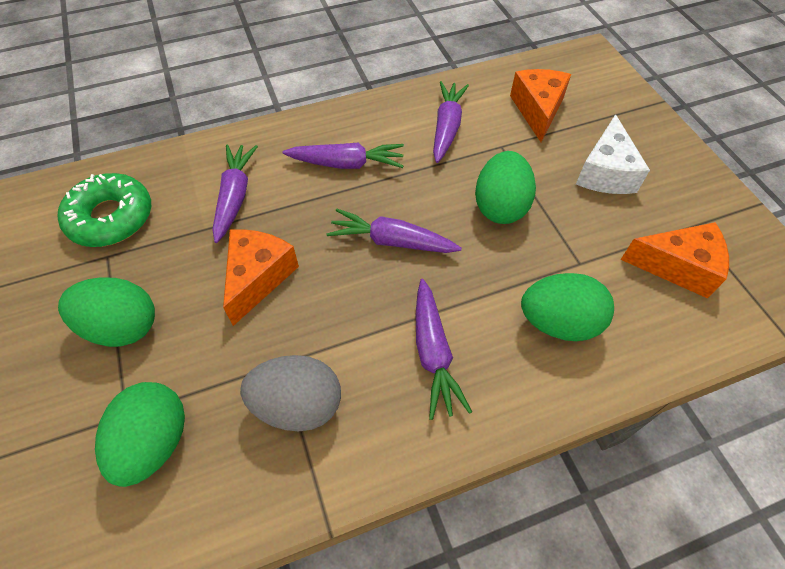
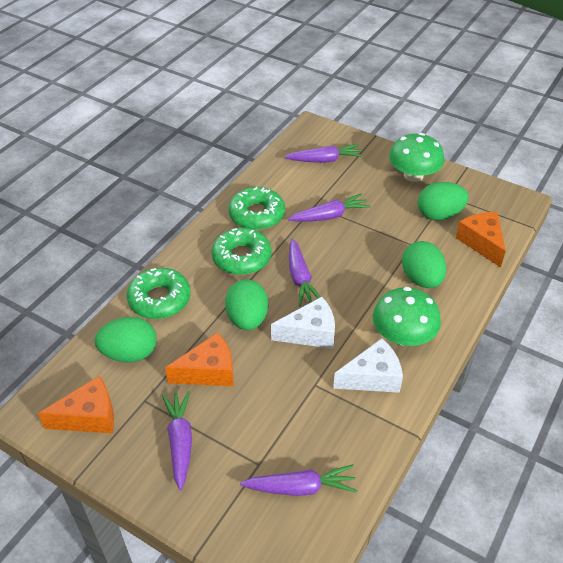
green donut: 1 -> 3
green mushroom: 0 -> 2
grey egg: 1 -> 0
white cheese: 1 -> 2

